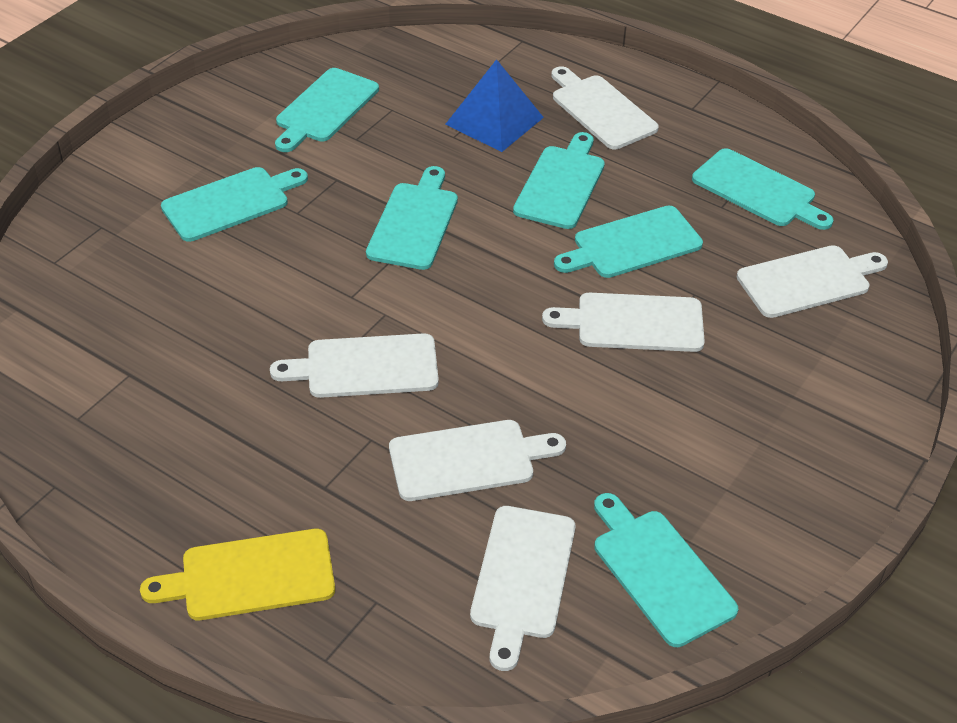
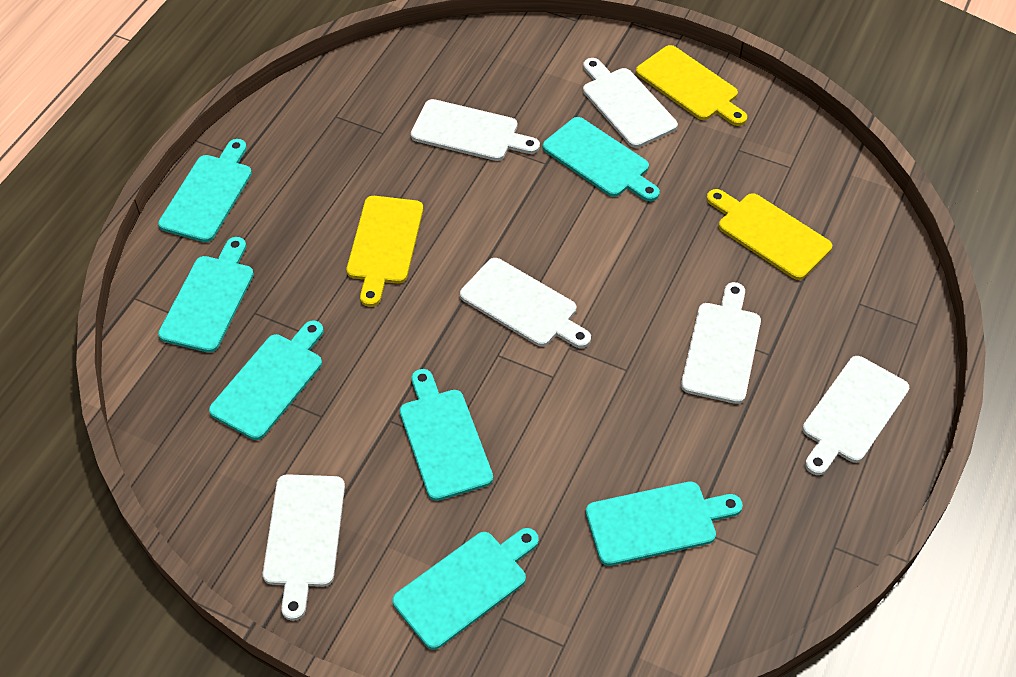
blue pyramid: 1 -> 0
yellow cutting board: 1 -> 3

